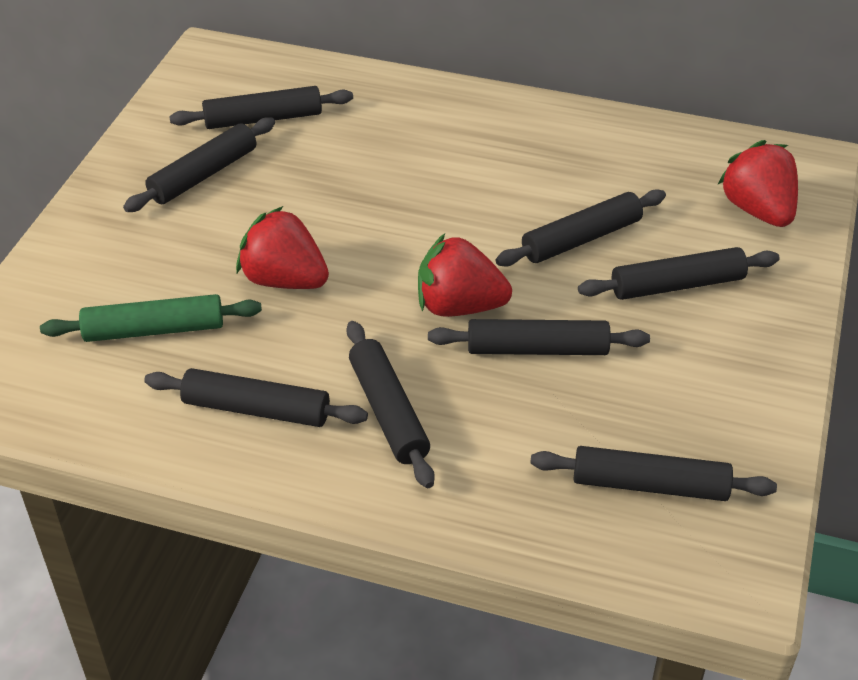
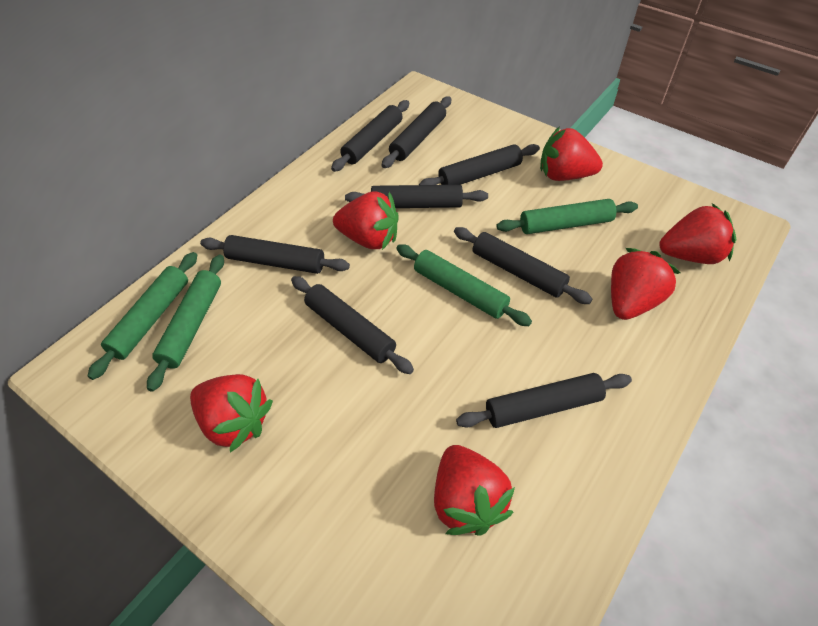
green rolling pin: 1 -> 4
red strawberry: 3 -> 6

